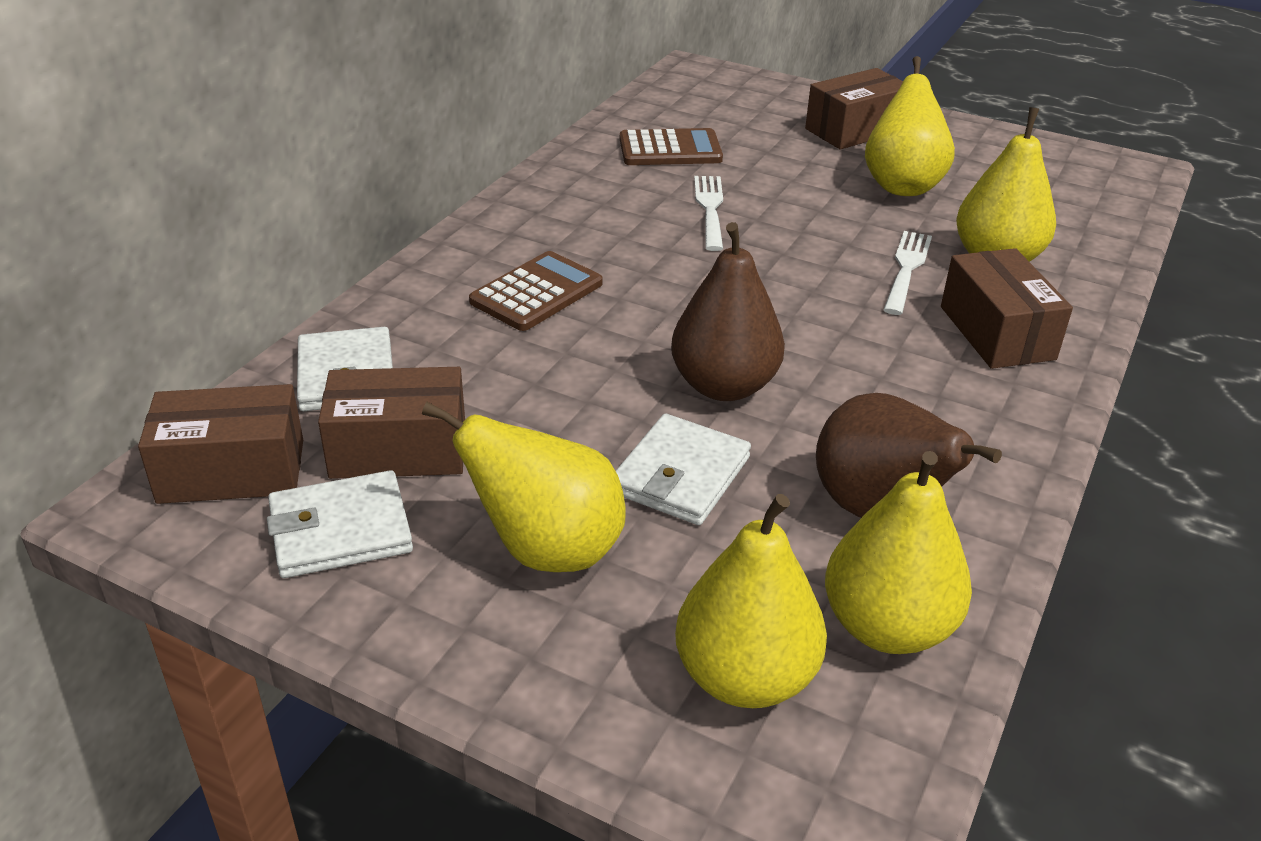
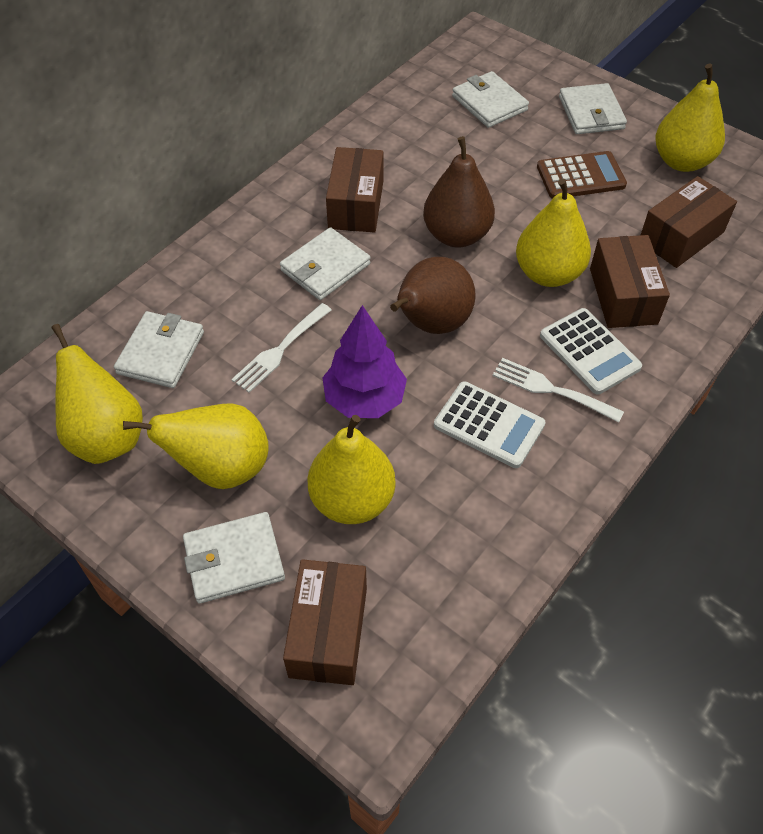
brown calculator: 2 -> 1
purple tree: 0 -> 1
white calculator: 0 -> 2
white wallet: 3 -> 5

